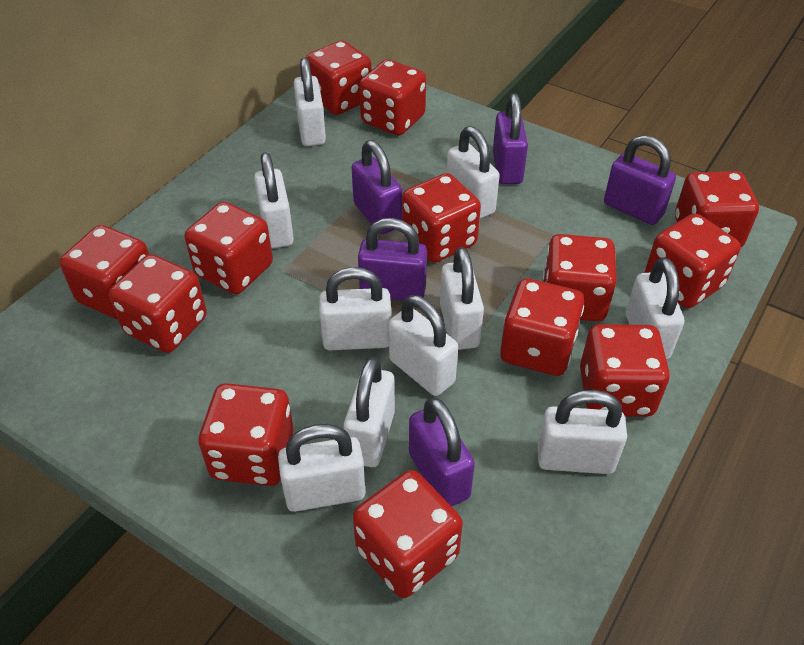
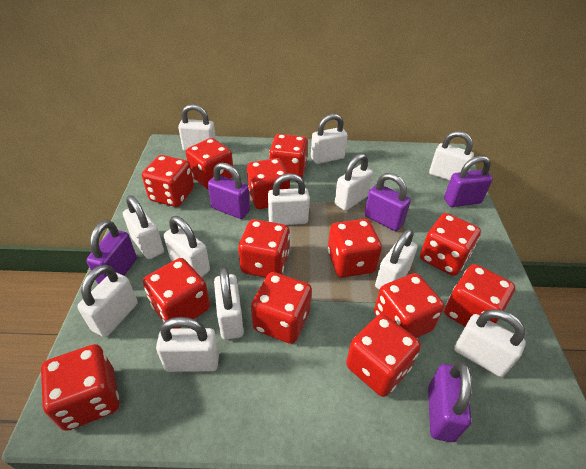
white padlock: 10 -> 12

